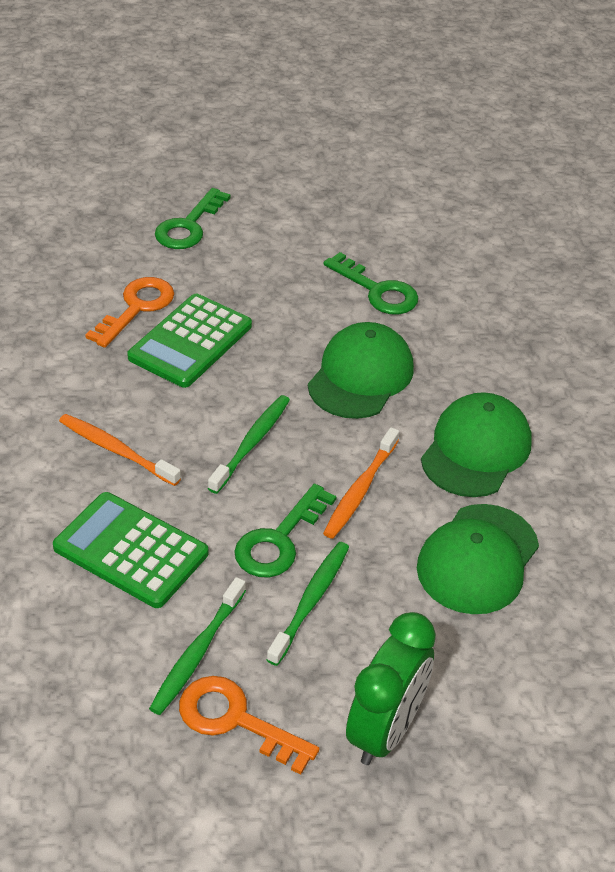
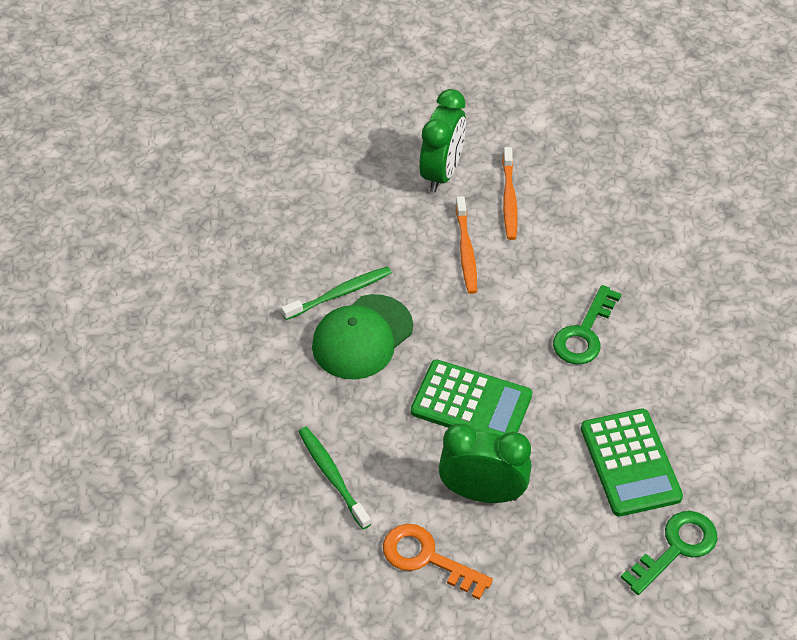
green cap: 3 -> 1
green clock: 1 -> 2
green key: 3 -> 2
green toothbrush: 3 -> 2
orange key: 2 -> 1

